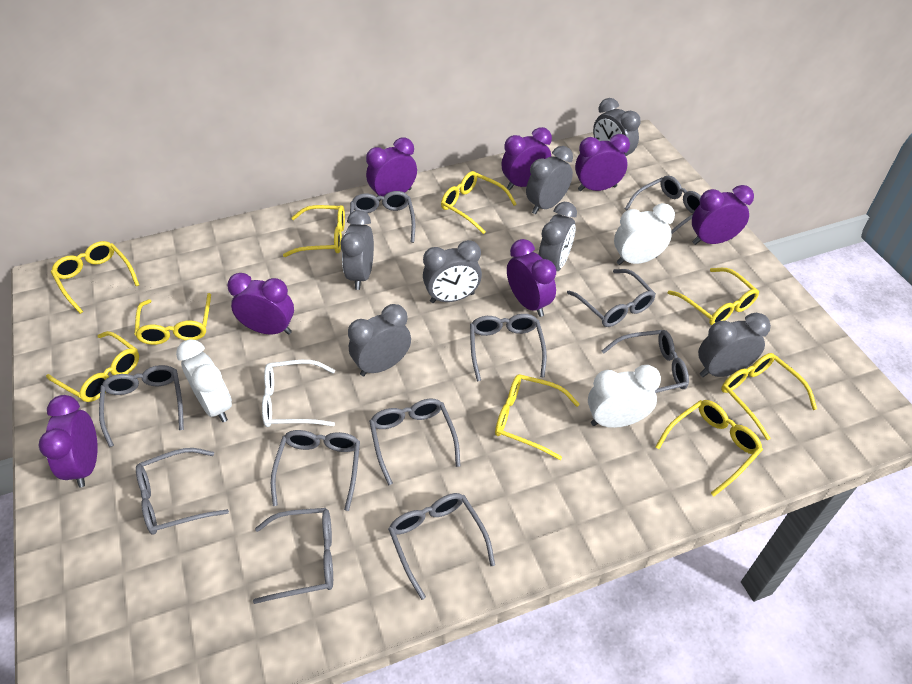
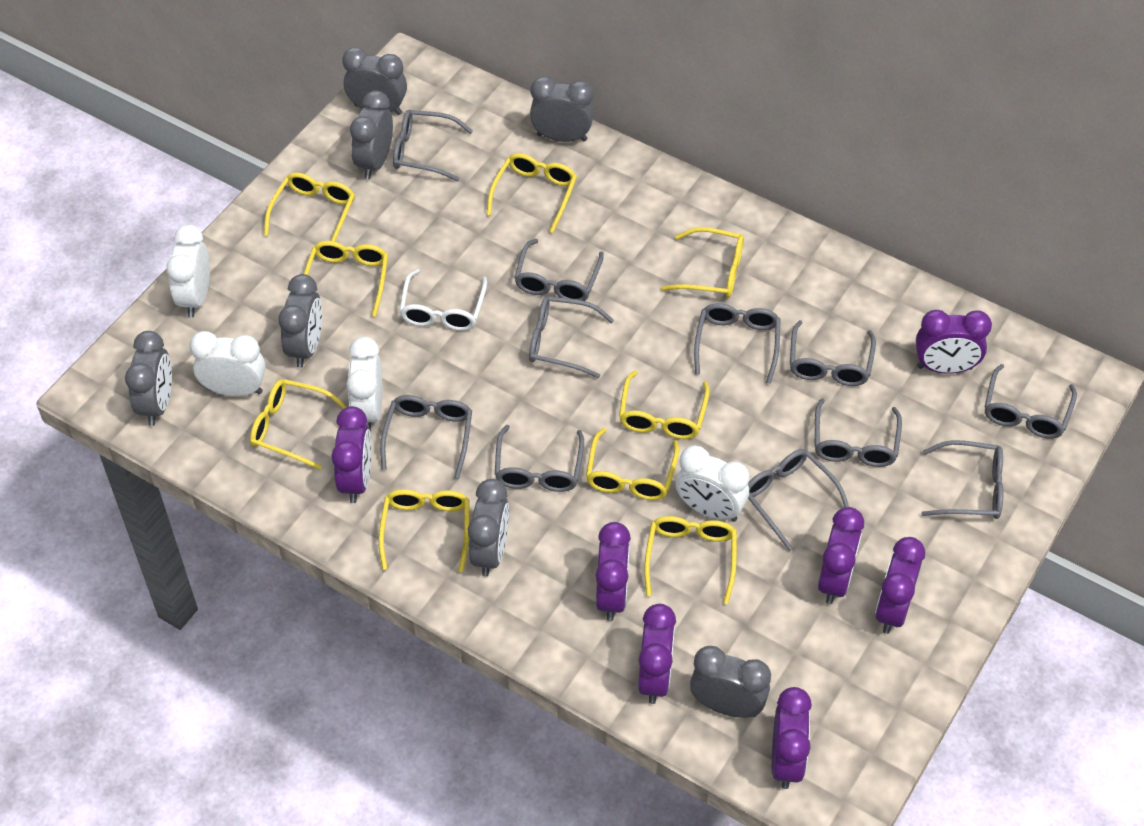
white clock: 3 -> 4

